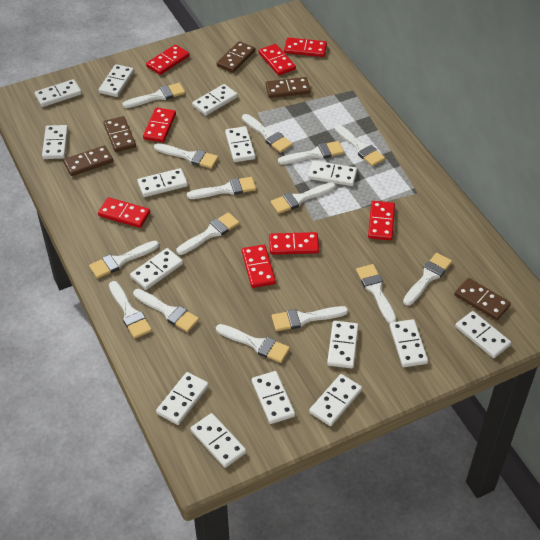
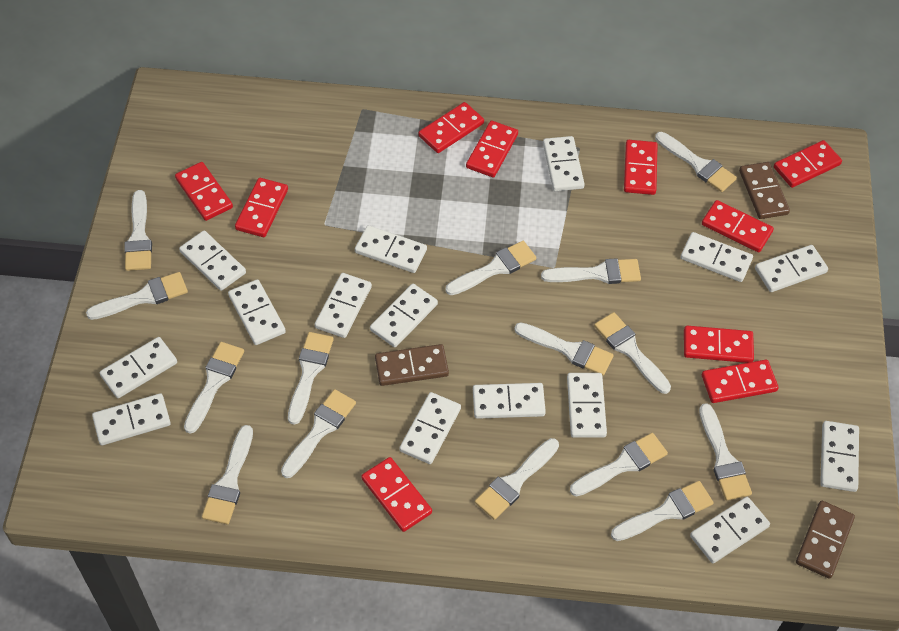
brown domino: 5 -> 3
red domino: 8 -> 10

